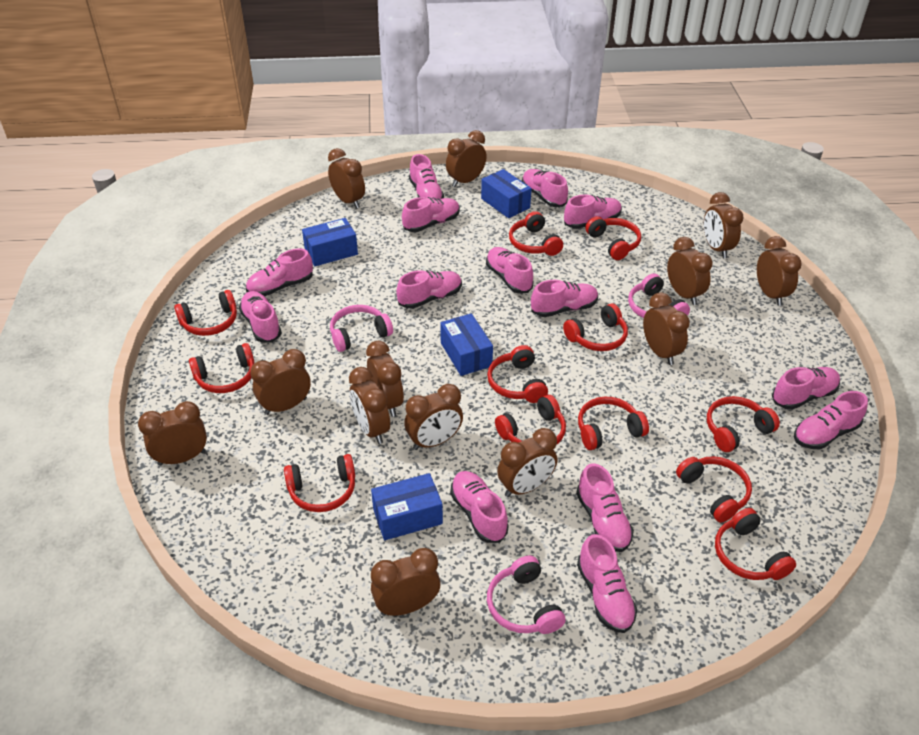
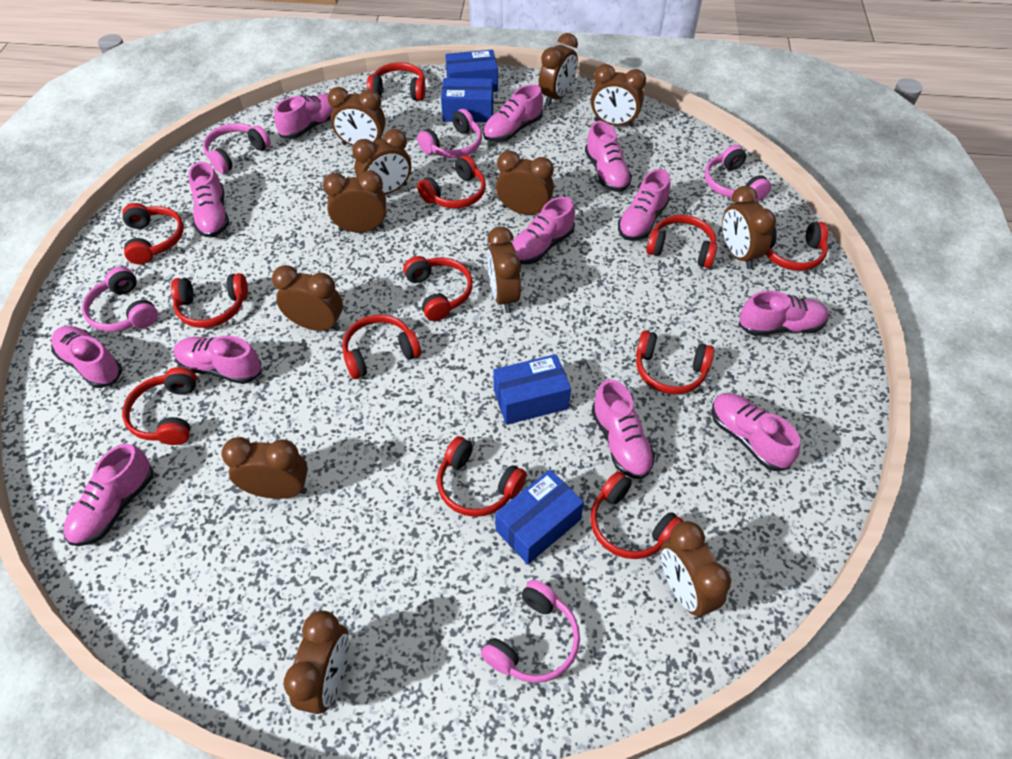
brown clock: 13 -> 12
pink headphones: 3 -> 5
pink shoe: 14 -> 12

